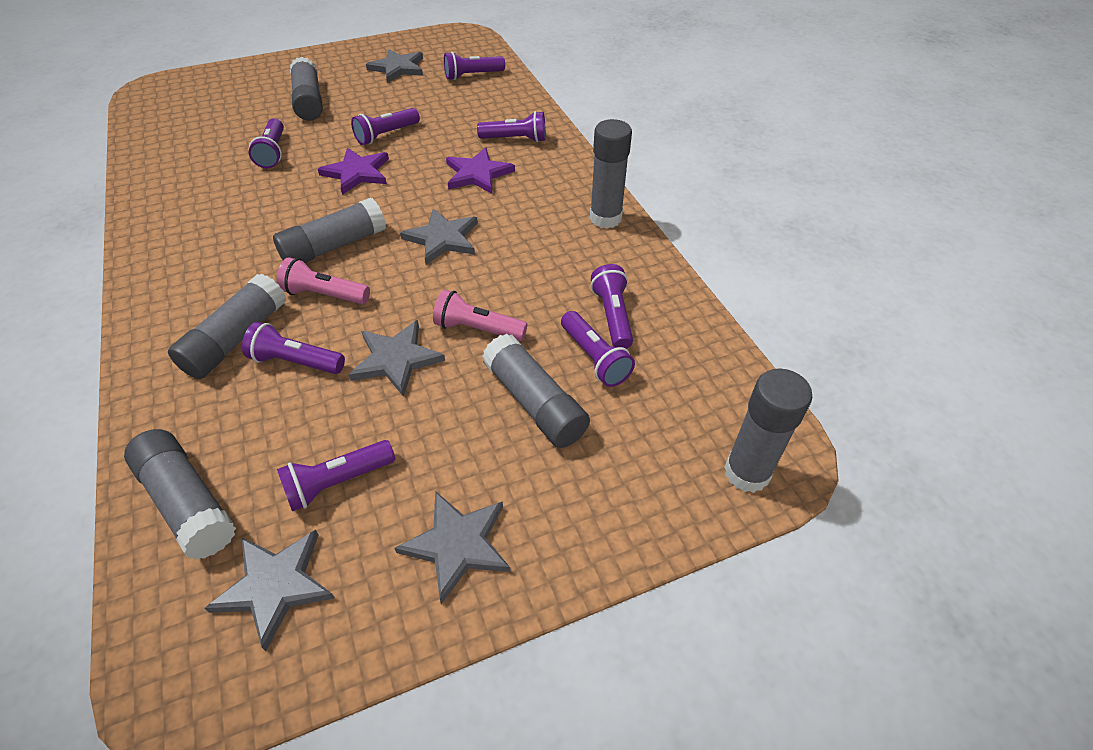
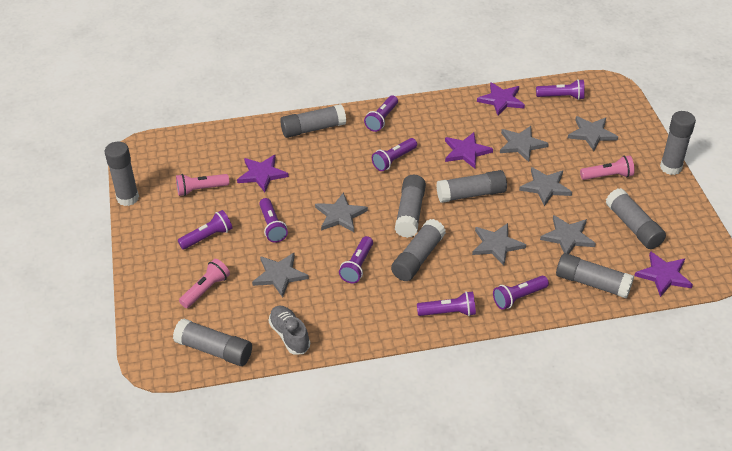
grey glue stick: 7 -> 9
grey shoe: 0 -> 1
grey star: 5 -> 7
pink flashlight: 2 -> 3
purple star: 2 -> 4

